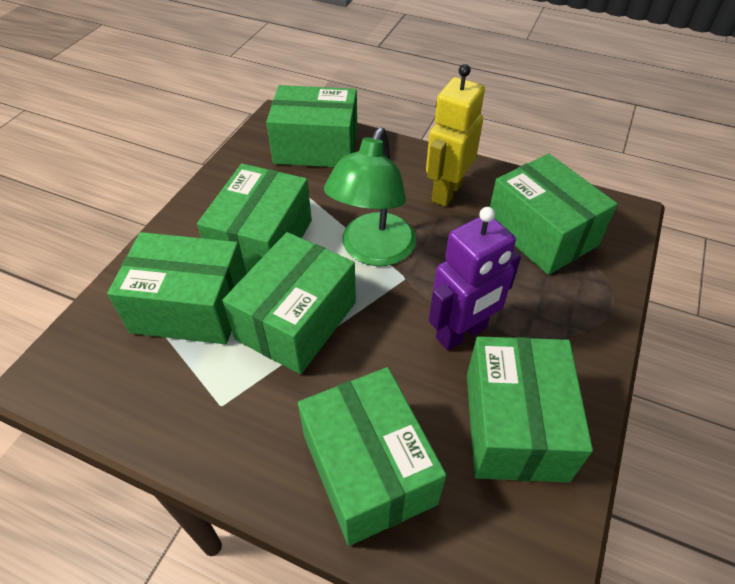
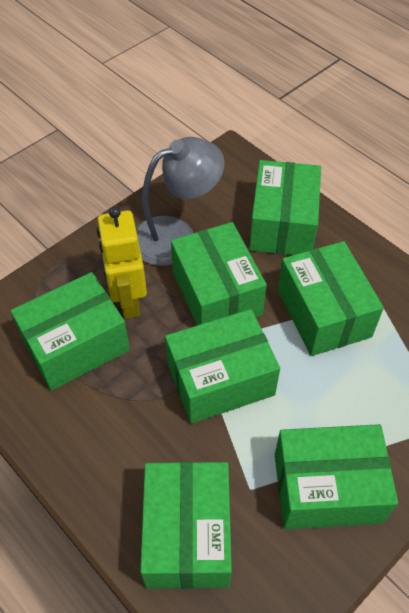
green lamp: 1 -> 0
grey lamp: 0 -> 1
purple robot: 1 -> 0

